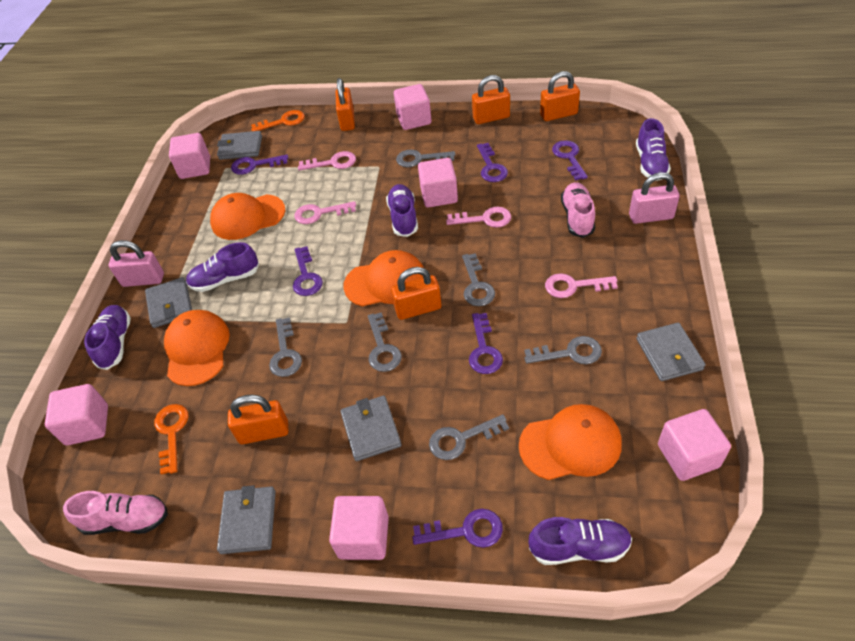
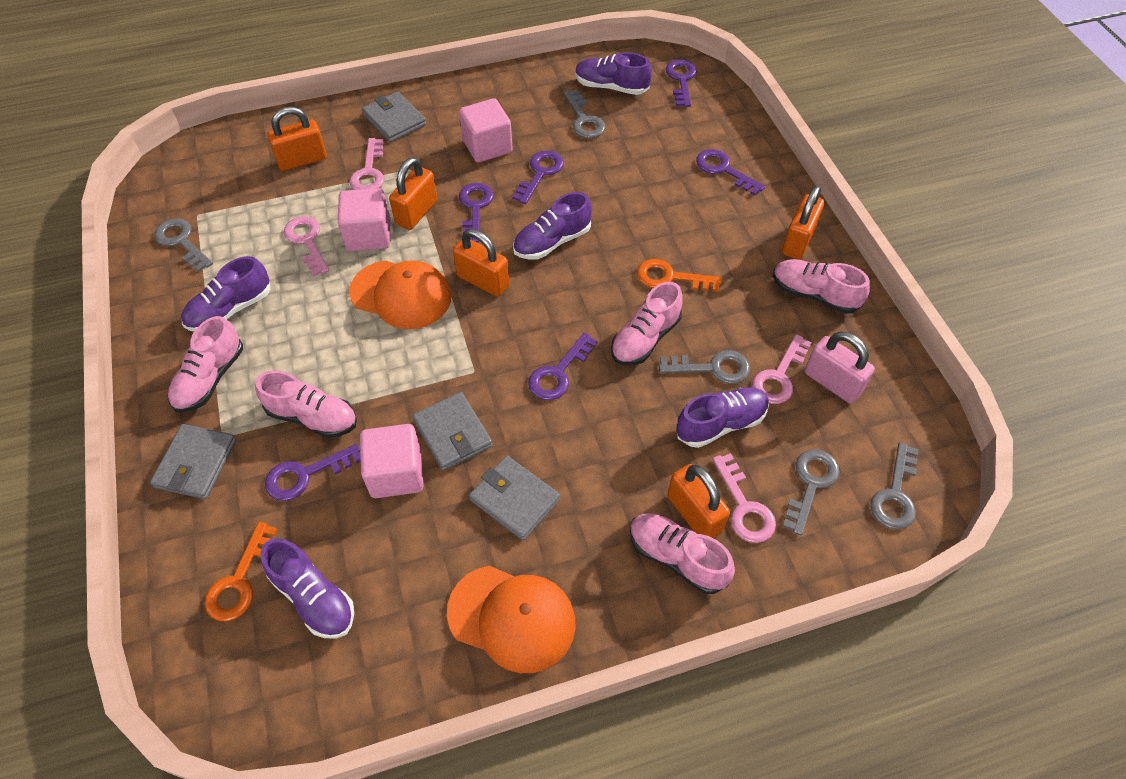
grey key: 6 -> 5
grey wallet: 5 -> 4
orange cap: 4 -> 2
pink cube: 6 -> 3
pink padlock: 2 -> 1
pink shoe: 2 -> 5

